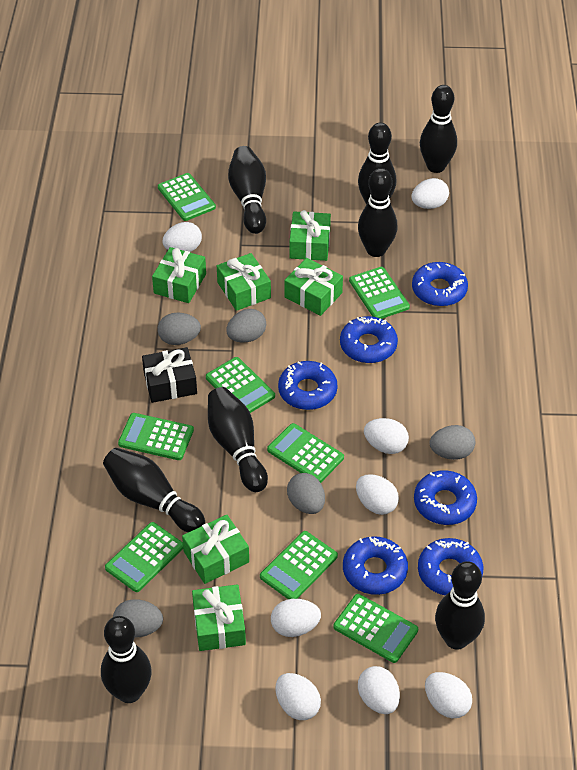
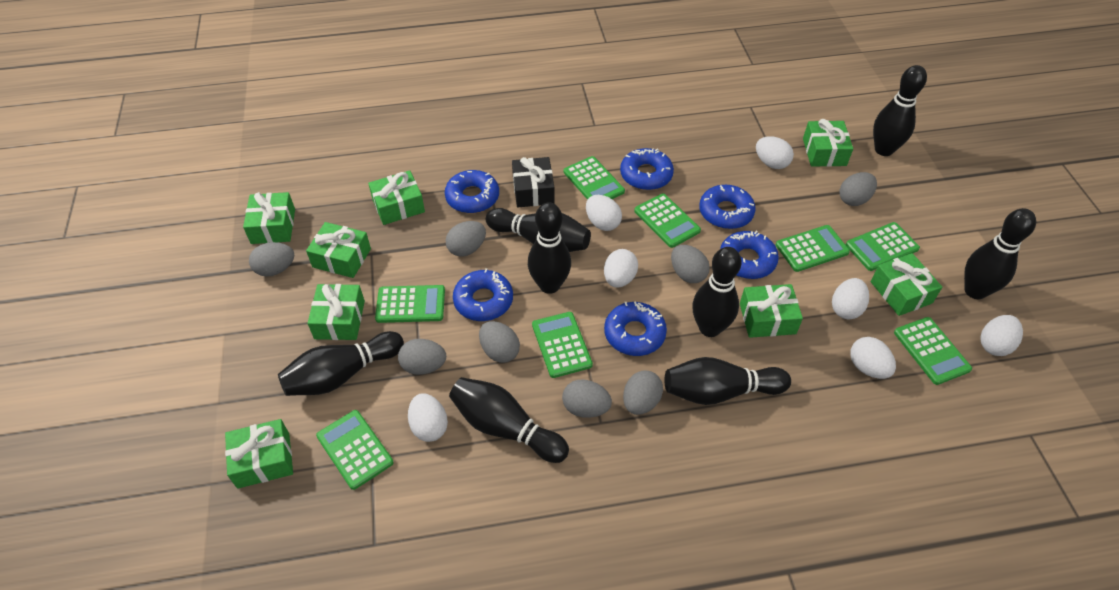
green gift: 6 -> 8
grey egg: 5 -> 8
white egg: 8 -> 7

